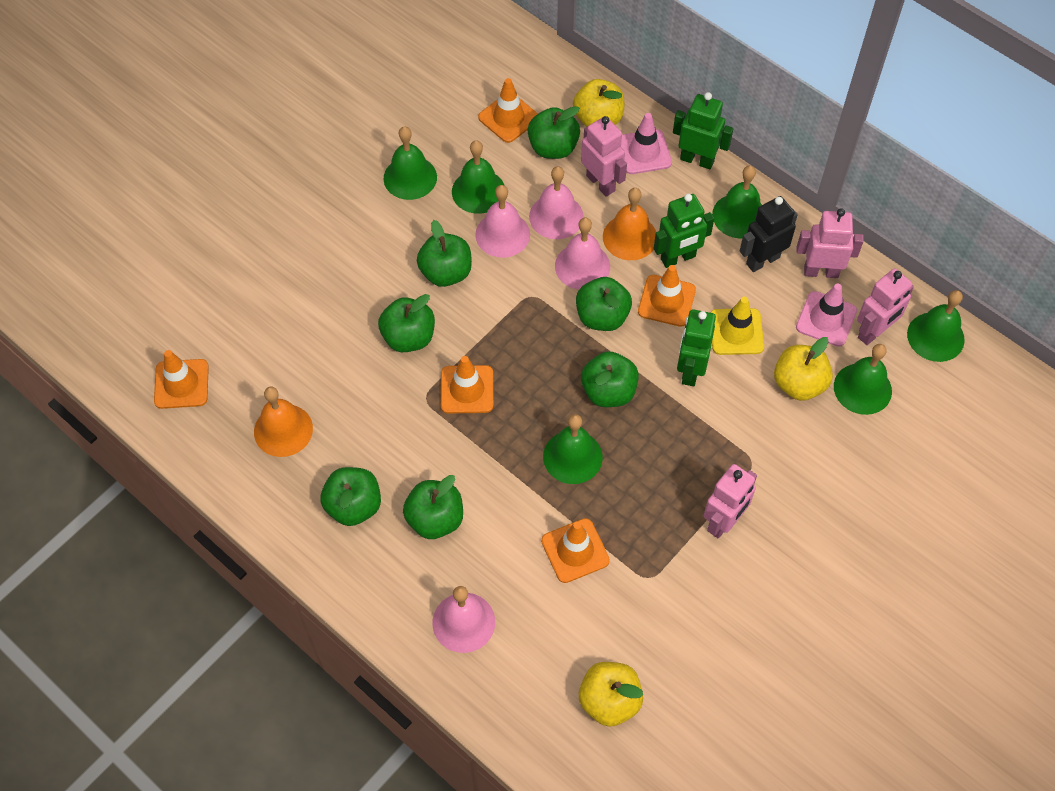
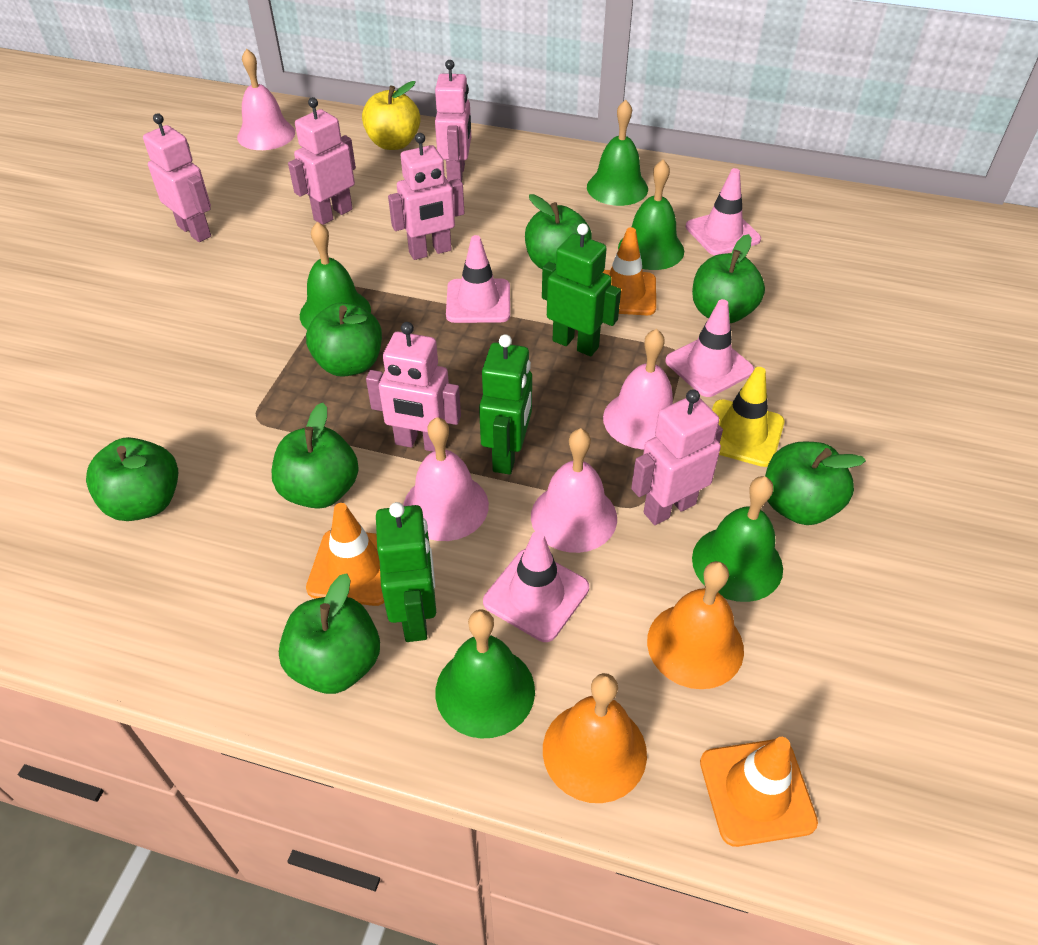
black robot: 1 -> 0
green bell: 6 -> 5
orange traffic cone: 5 -> 3
pink robot: 4 -> 6
pink traffic cone: 2 -> 4
yellow apple: 3 -> 1

